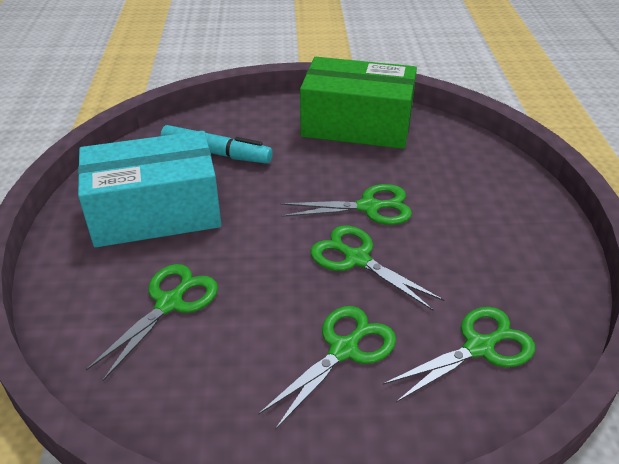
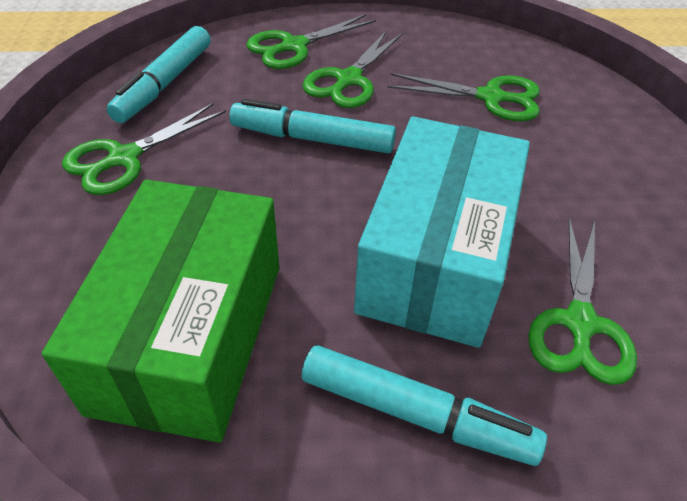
turquoise marker: 1 -> 3

